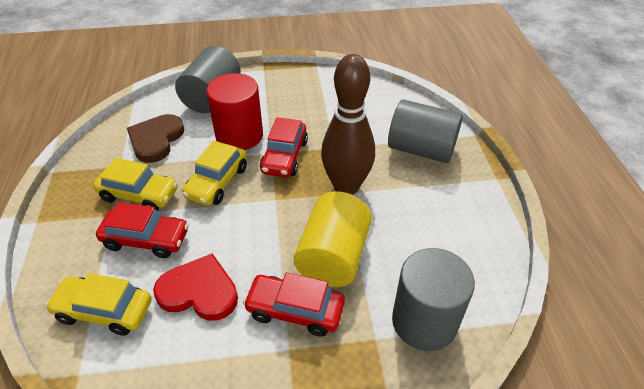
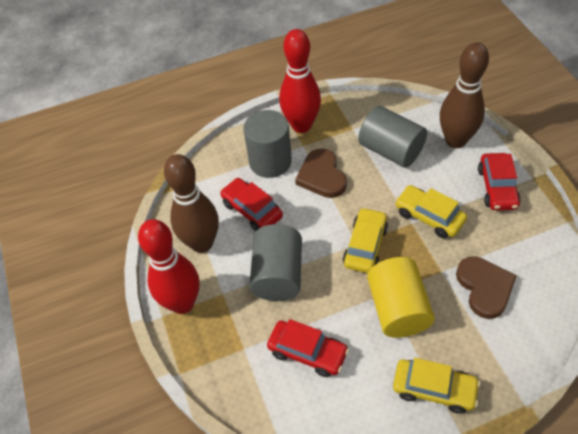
brown bowling pin: 1 -> 2
brown heart: 1 -> 2
red bowling pin: 0 -> 2
red cylinder: 1 -> 0
red heart: 1 -> 0

